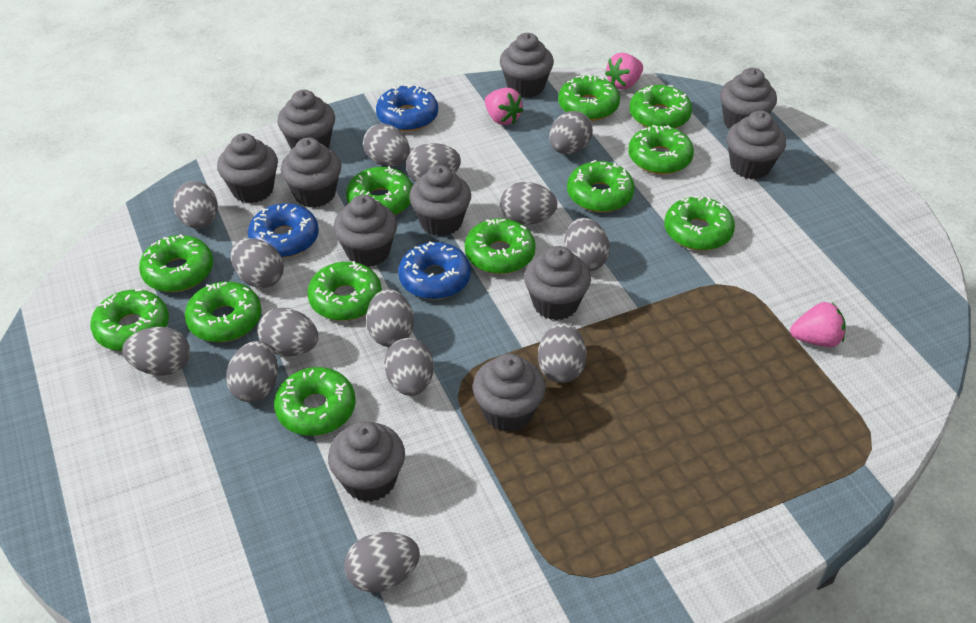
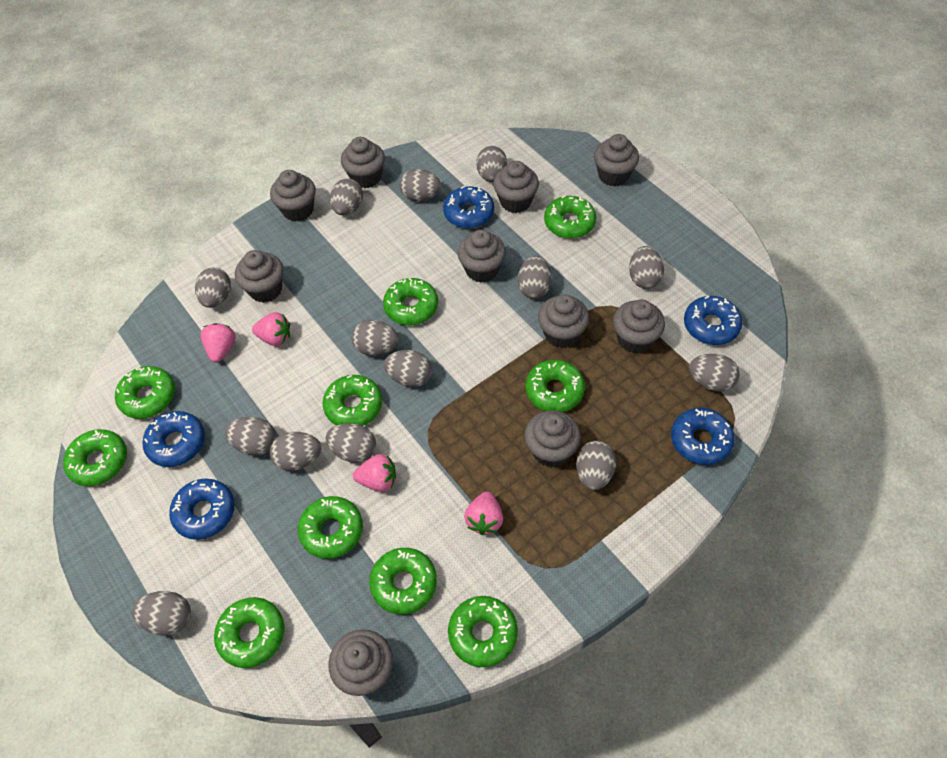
blue donut: 3 -> 5
green donut: 12 -> 10
grey cupcake: 11 -> 10
pink strawberry: 3 -> 4

